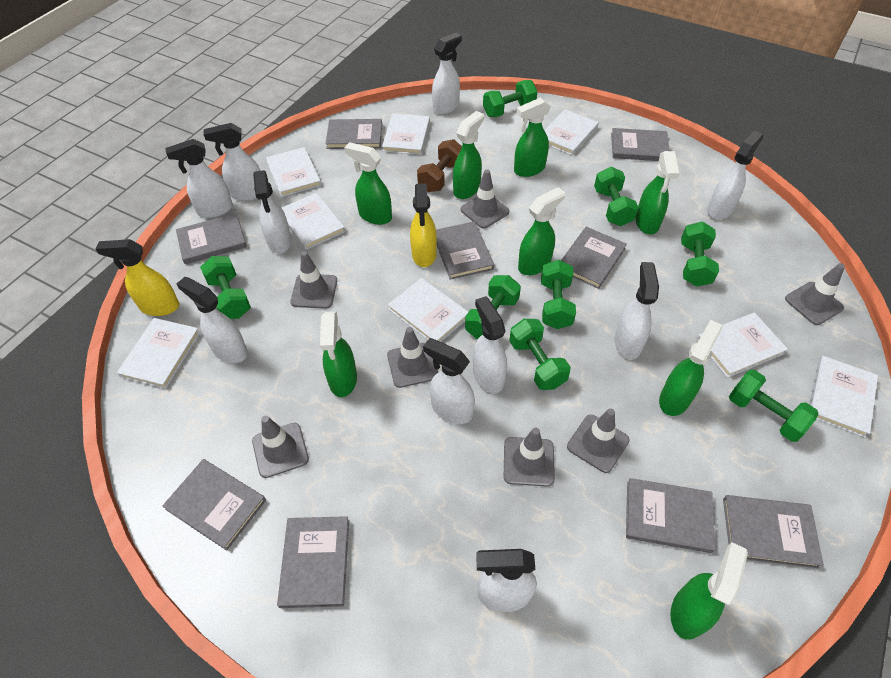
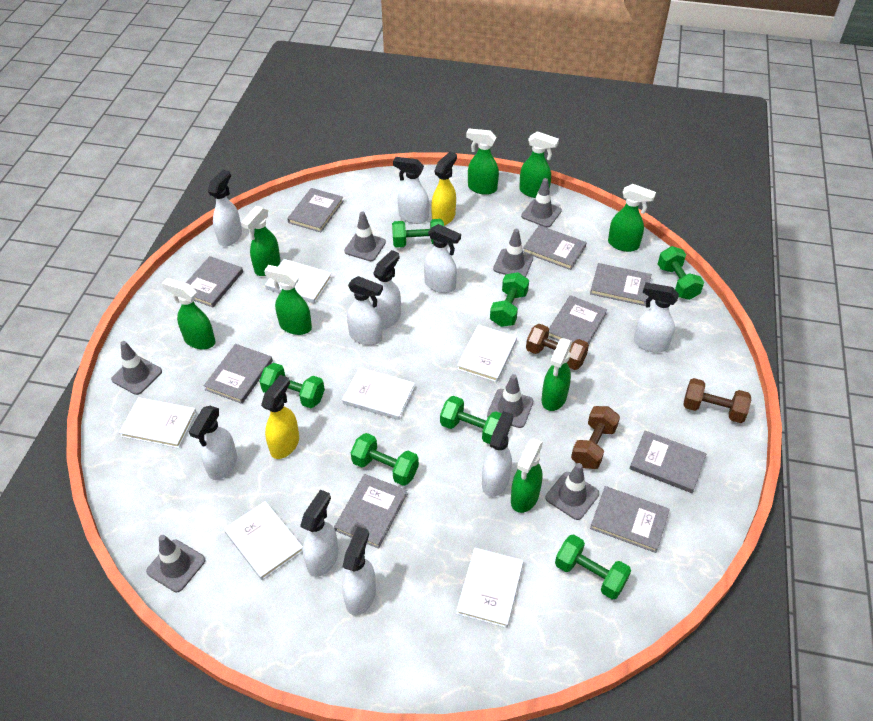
brown dumbbell: 1 -> 3
green dumbbell: 8 -> 7
white book: 8 -> 6

